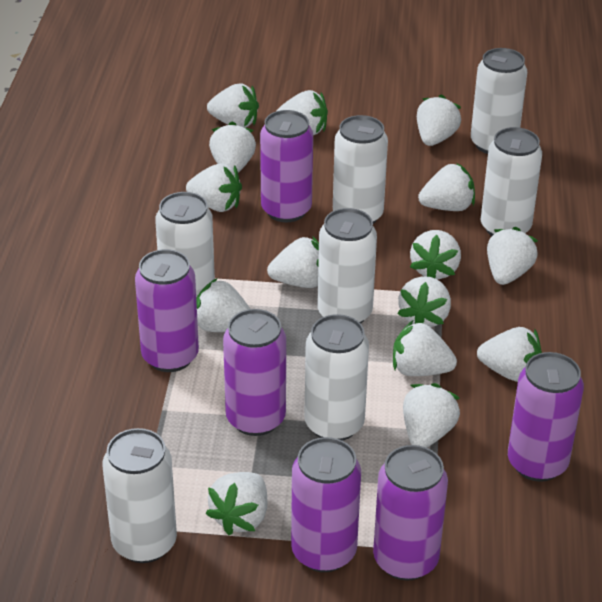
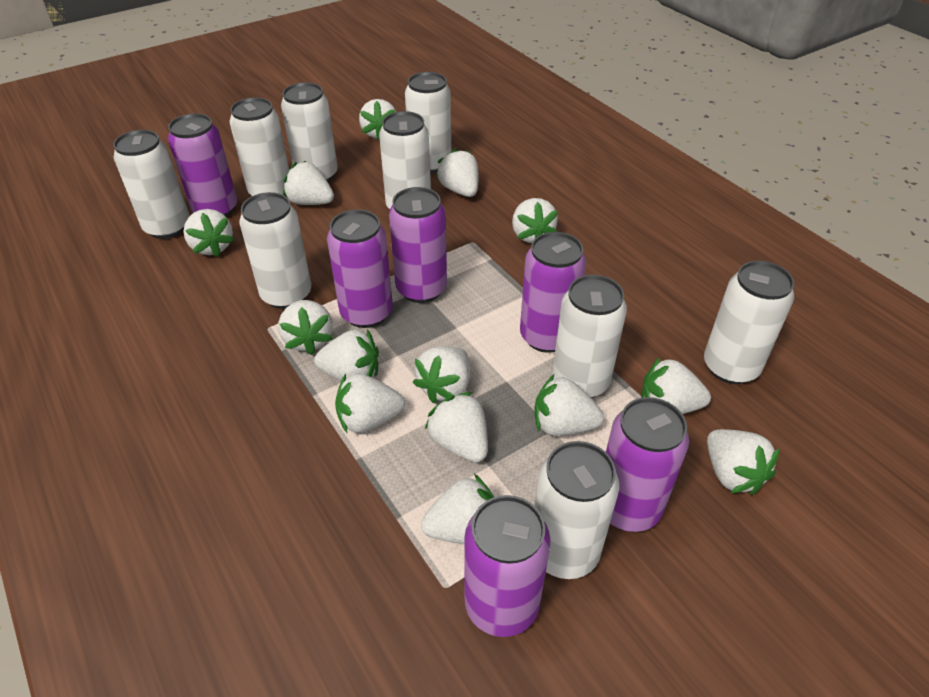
white can: 7 -> 9
white strawberry: 15 -> 14

